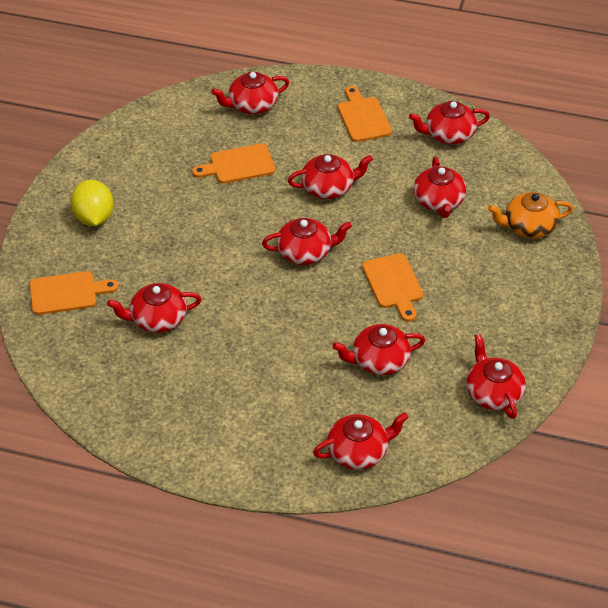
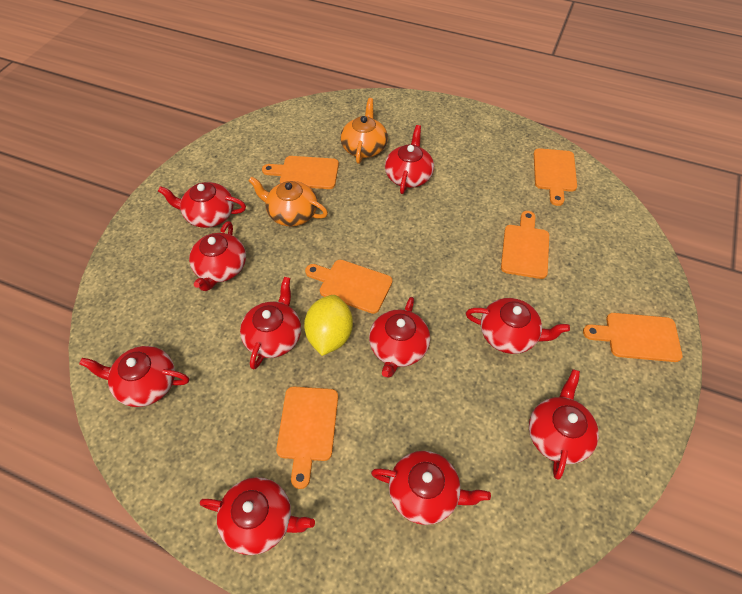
orange cutting board: 4 -> 6
orange teapot: 1 -> 2
red teapot: 9 -> 10

